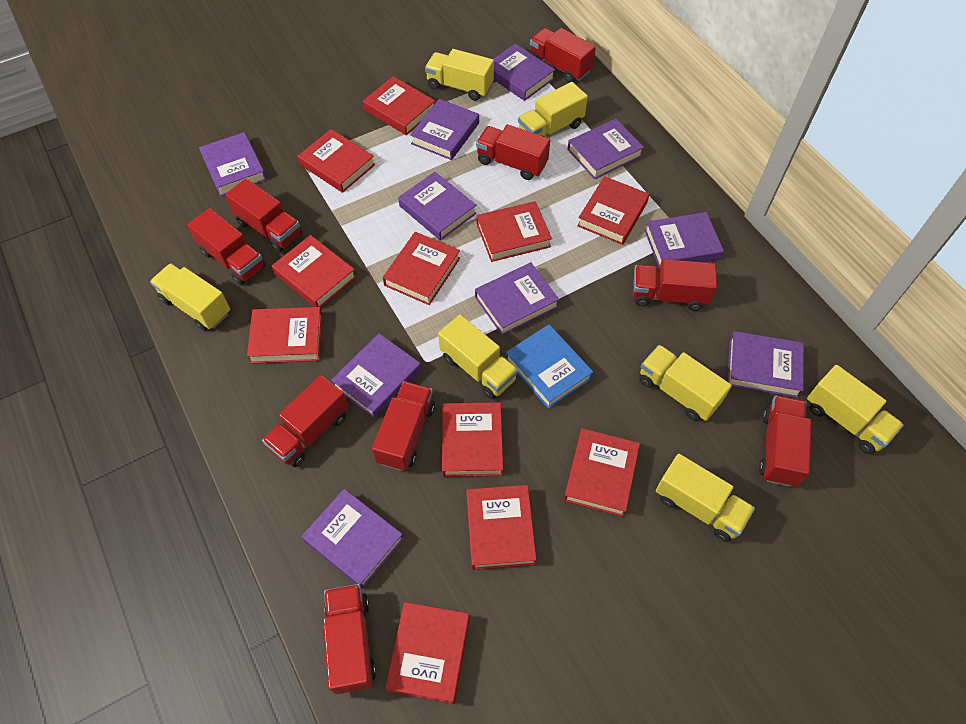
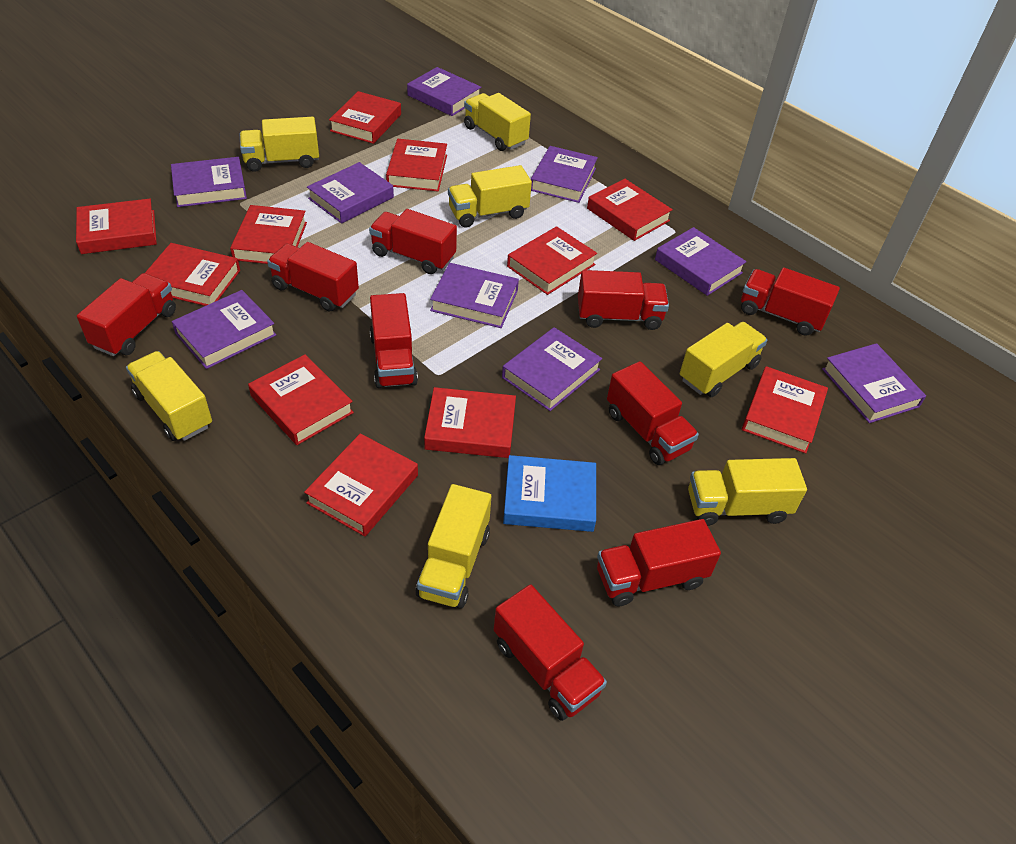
purple book: 10 -> 9

